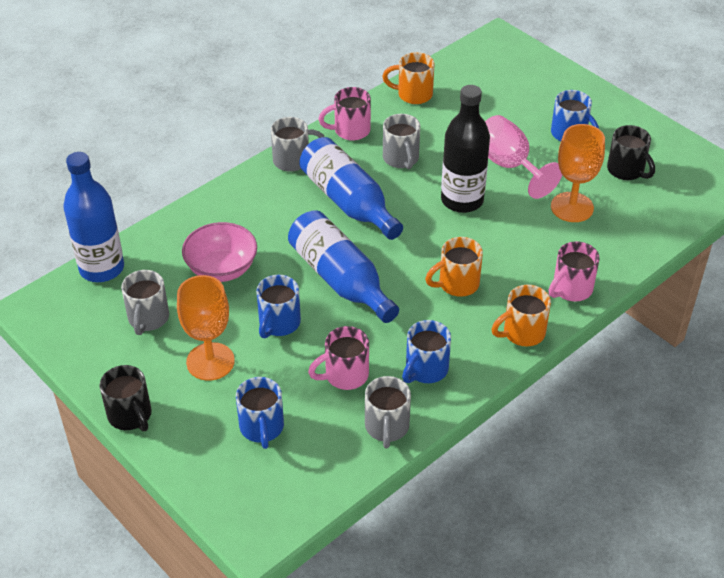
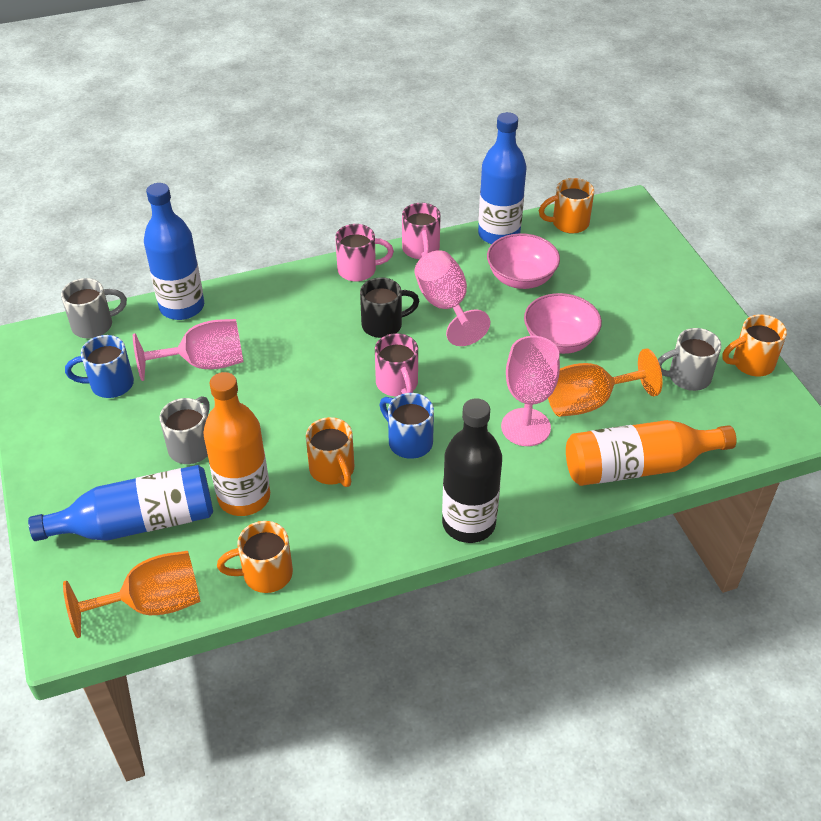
black mug: 2 -> 1
blue mug: 4 -> 2
grey mug: 4 -> 3
orange bottle: 0 -> 2
orange mug: 3 -> 4
pink bowl: 1 -> 2
pink goblet: 1 -> 3

